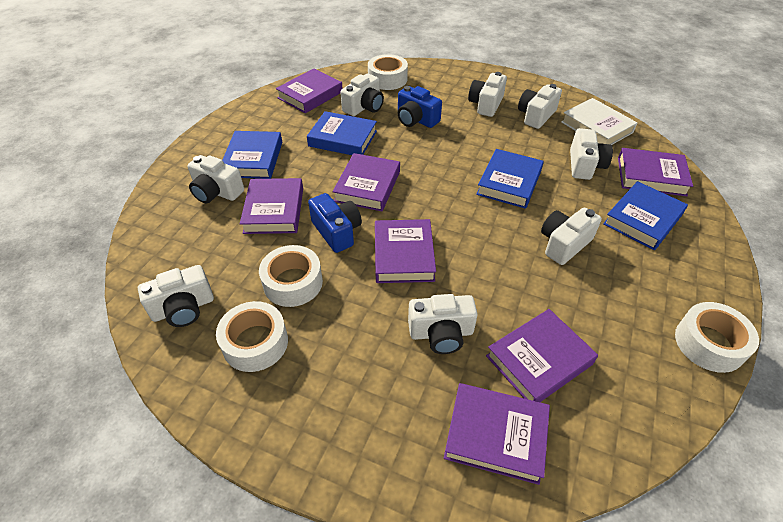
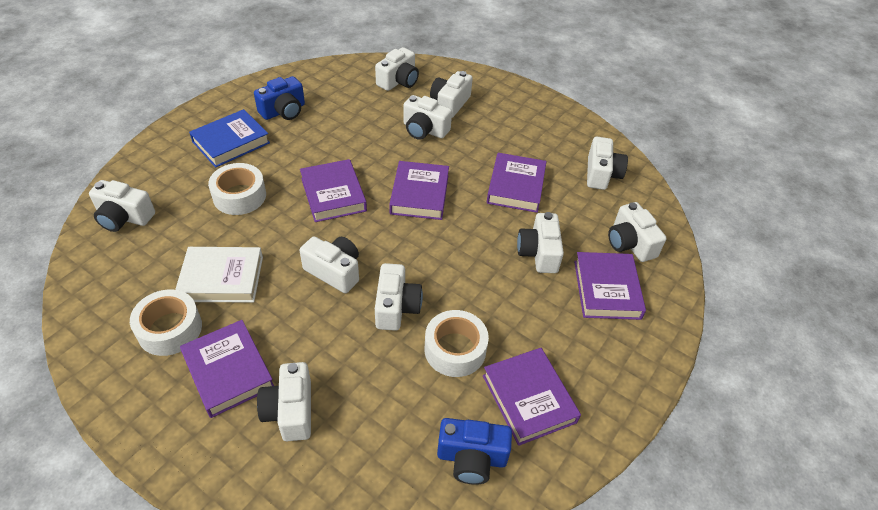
blue book: 4 -> 1
purple book: 7 -> 6
white camera: 8 -> 10
white tape: 4 -> 3

